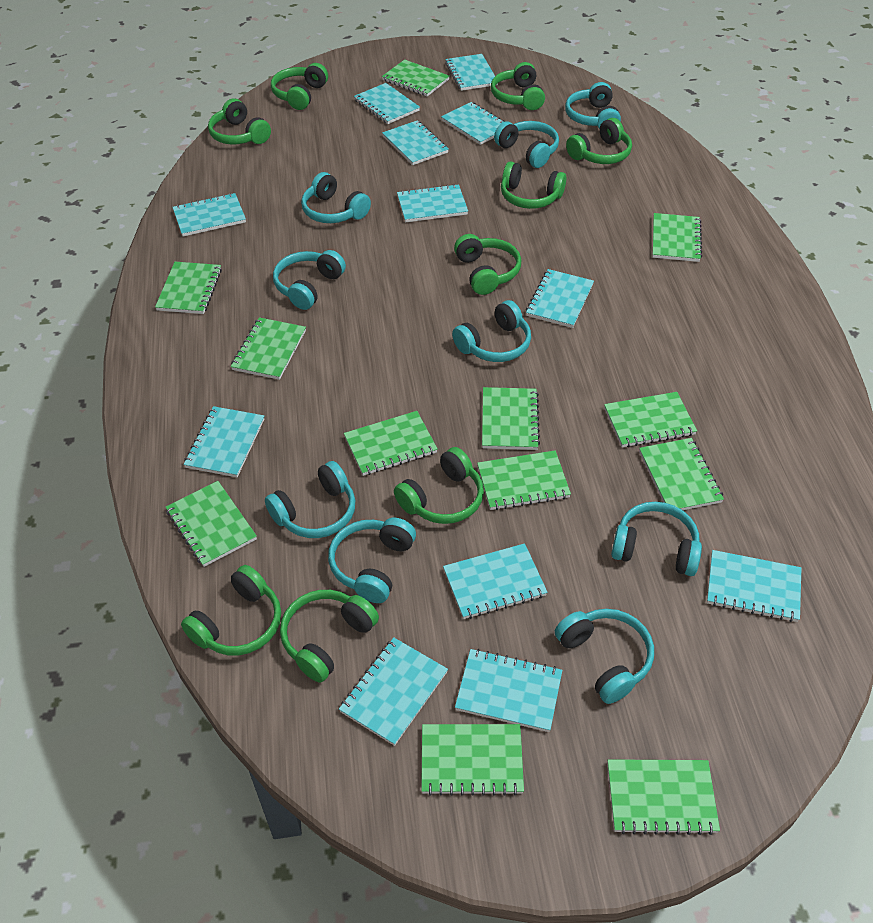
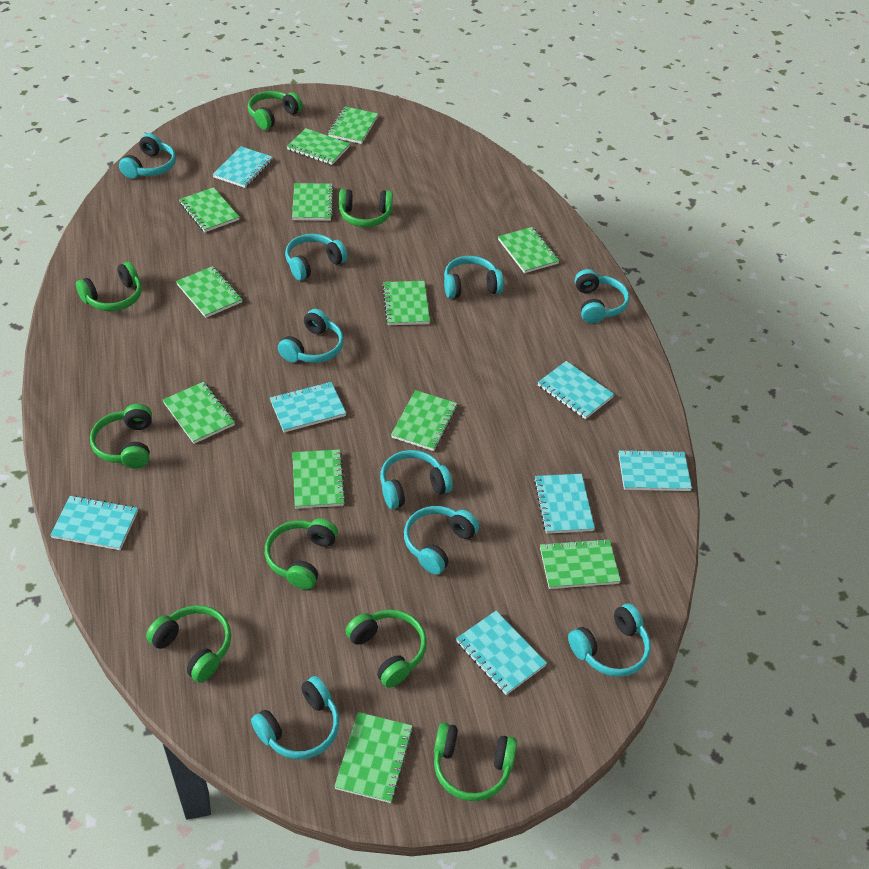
green headphones: 9 -> 8
turquoise notebook: 12 -> 7

